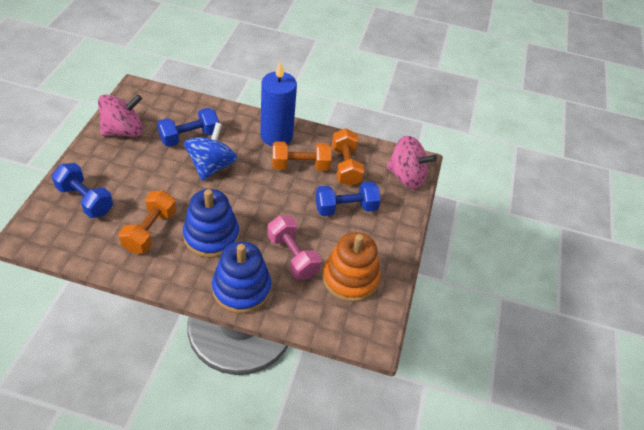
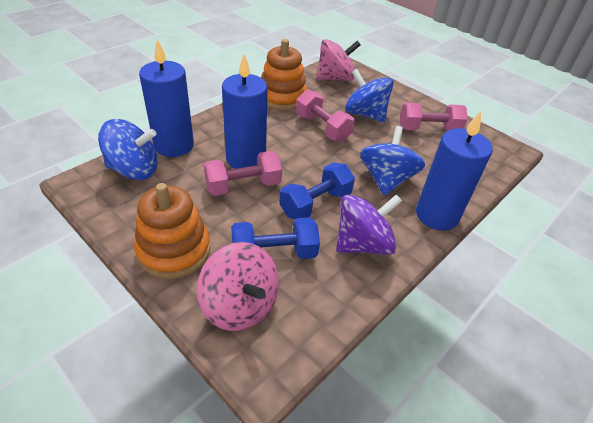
blue candle: 1 -> 3
blue dumbbell: 3 -> 2
blue spinning top: 1 -> 3
blue stacking toy: 2 -> 0
orange dumbbell: 3 -> 0
orange stacking toy: 1 -> 2
pink dumbbell: 1 -> 3
purple spinning top: 0 -> 1

